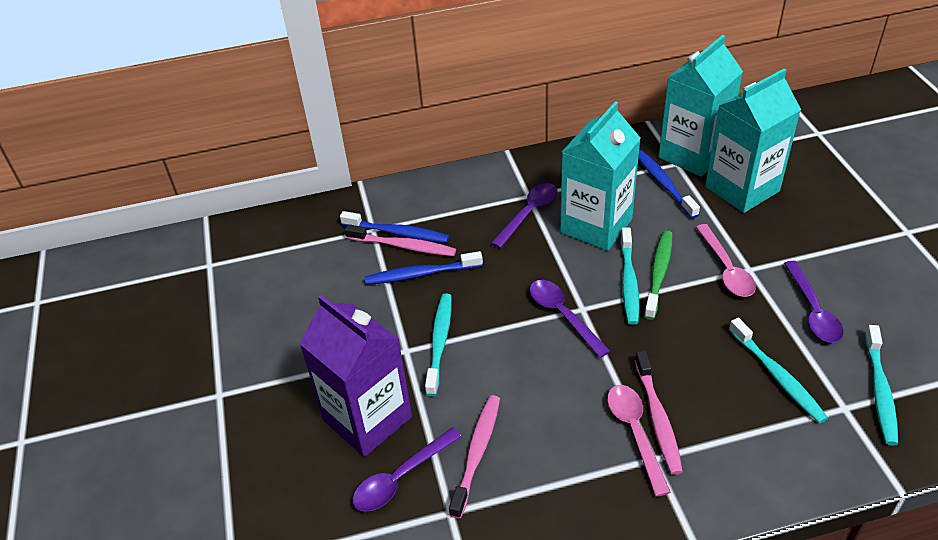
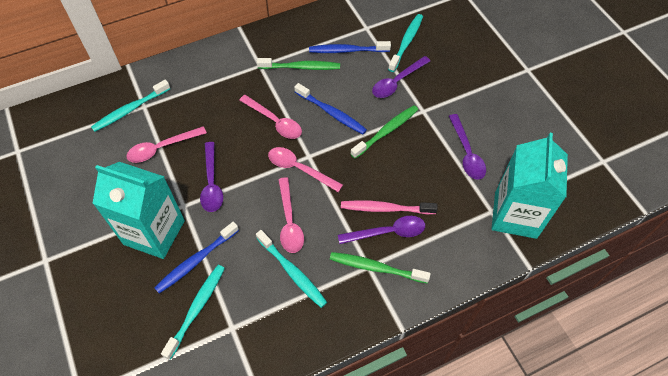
green toothbrush: 1 -> 3
pink spoon: 2 -> 4
pink toothbrush: 3 -> 1
purple carton: 1 -> 0
turquoise carton: 3 -> 2

